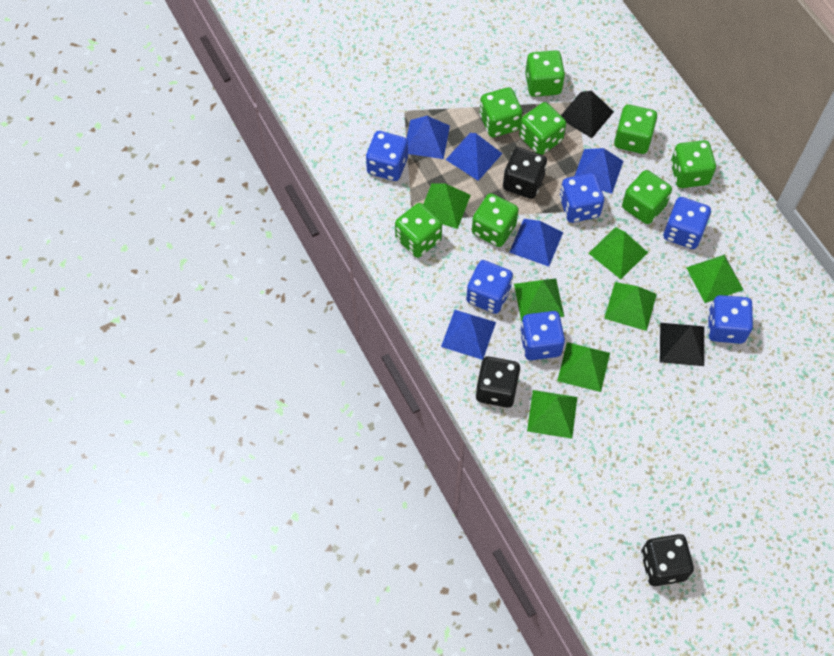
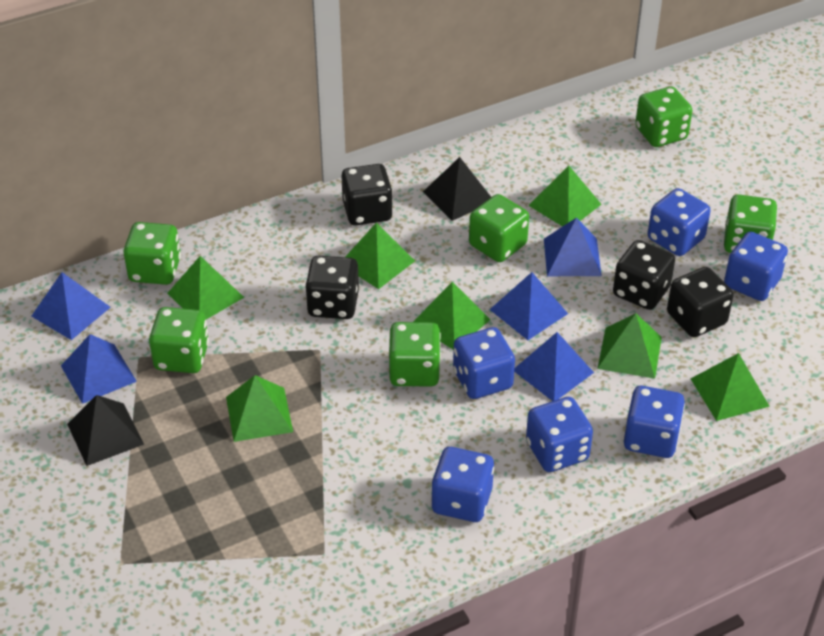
black dice: 3 -> 4
green dice: 8 -> 6

